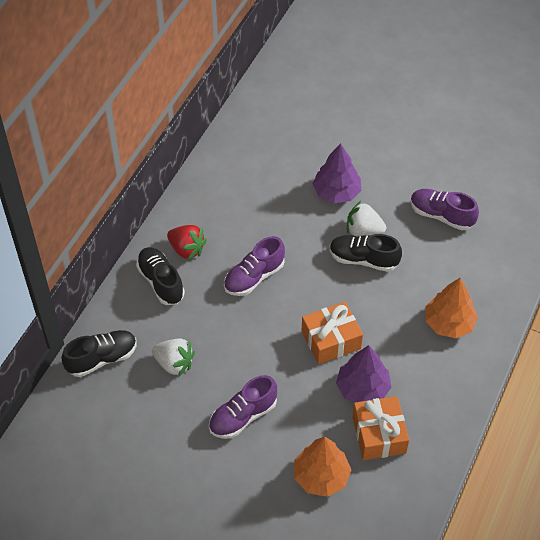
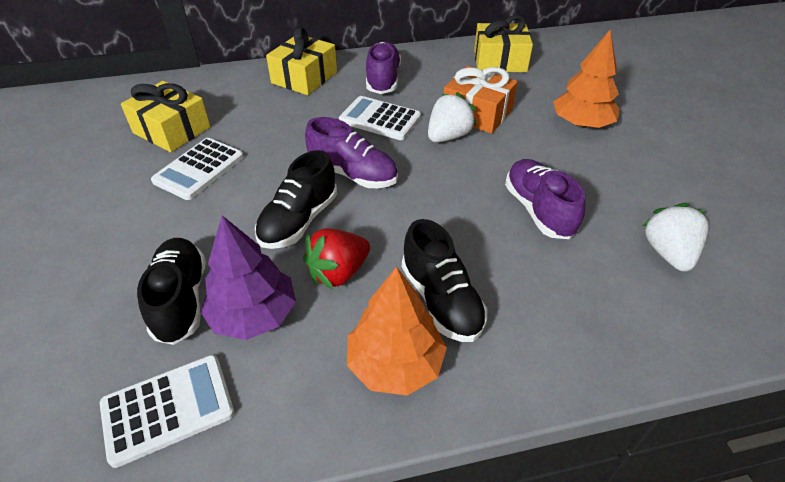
orange gift: 2 -> 1
purple tree: 2 -> 1
white calculator: 0 -> 3
yellow gift: 0 -> 3

